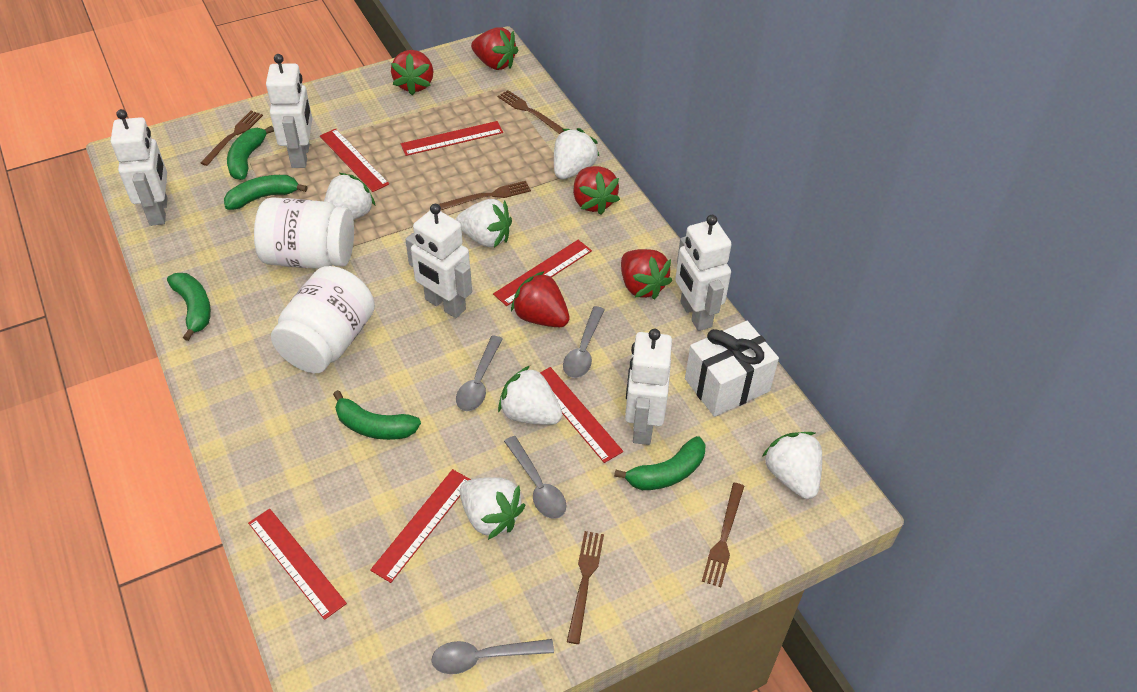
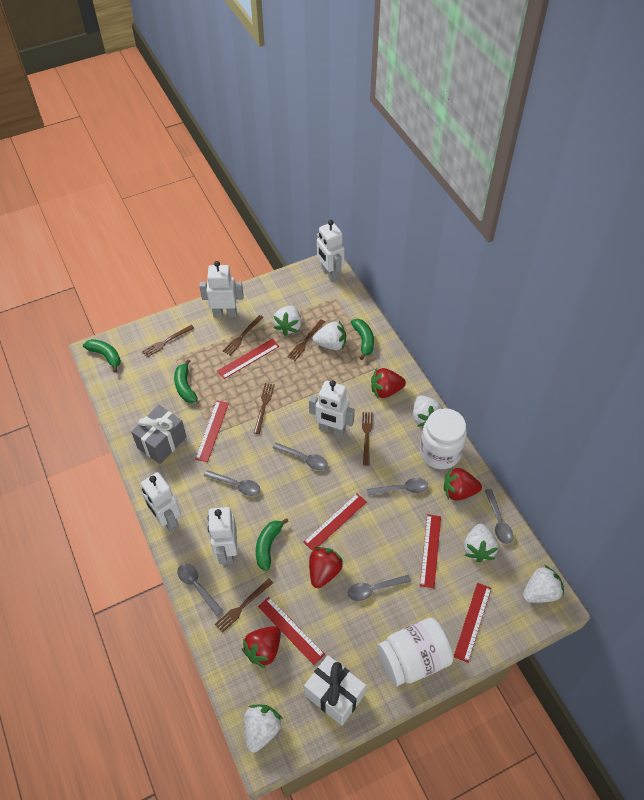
brown fork: 5 -> 6
green banana: 5 -> 4
grey gift: 0 -> 1
grey spoon: 4 -> 6
red strawberry: 5 -> 4

